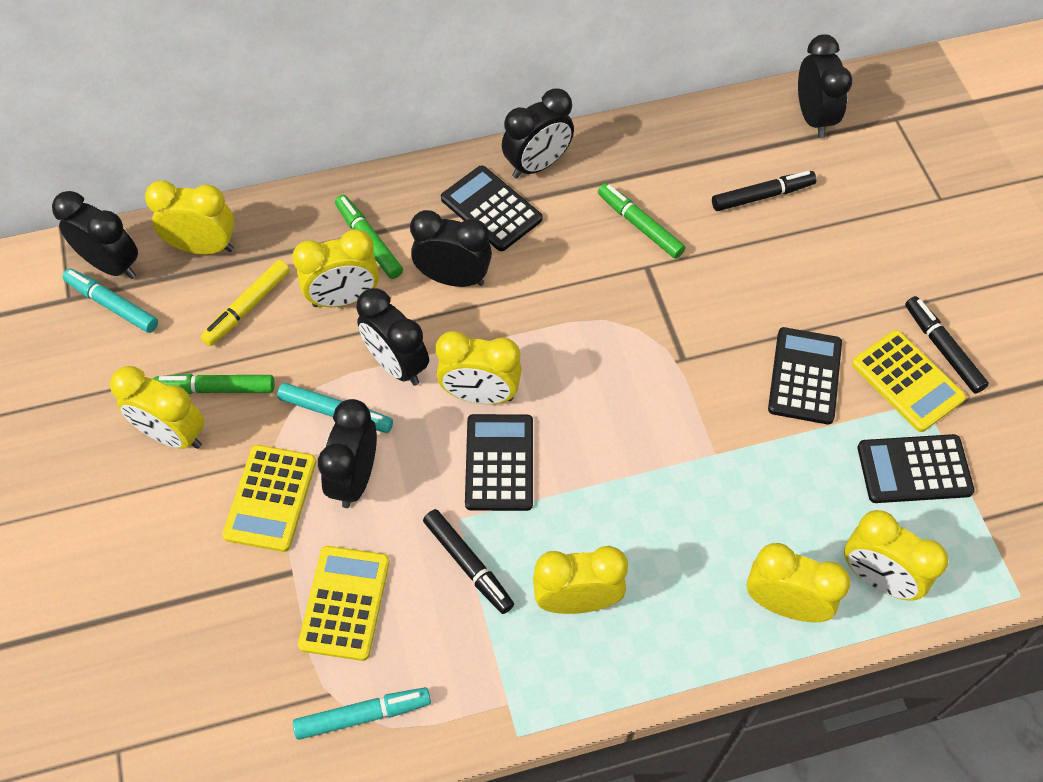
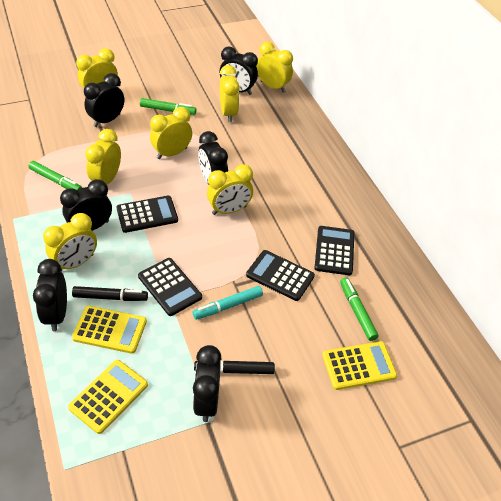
black marker: 3 -> 2
turquoise marker: 3 -> 1
yellow marker: 1 -> 0

